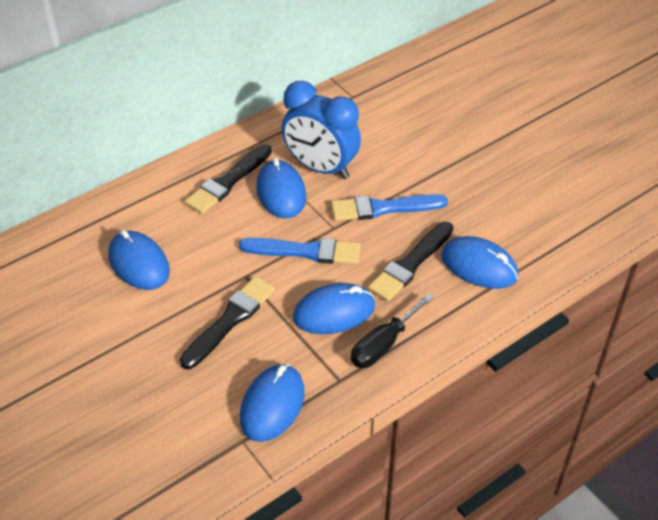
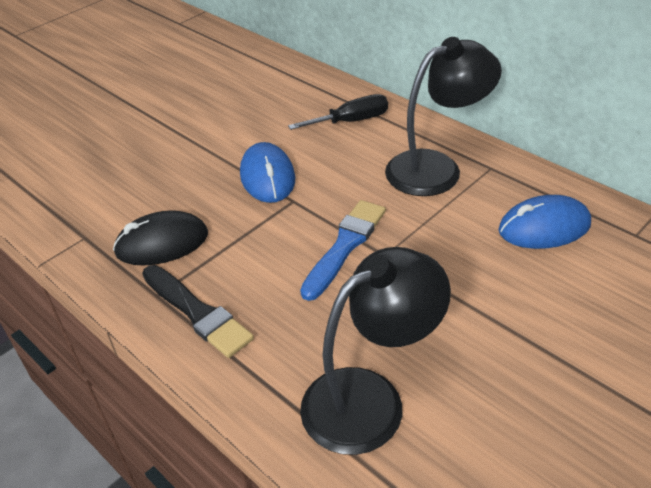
black brush: 3 -> 1
black lamp: 0 -> 2
black mouse: 0 -> 1
blue brush: 2 -> 1
blue clock: 1 -> 0
blue mouse: 5 -> 2

